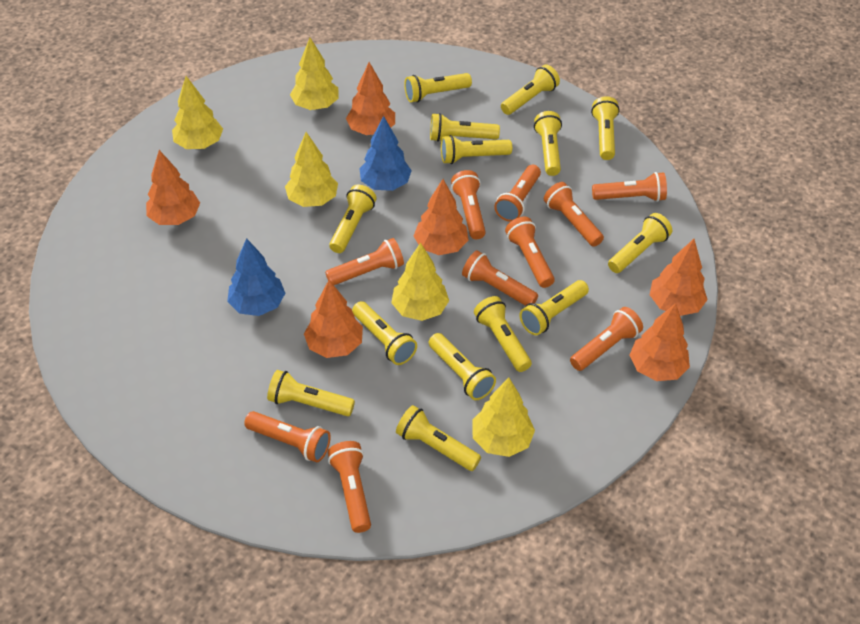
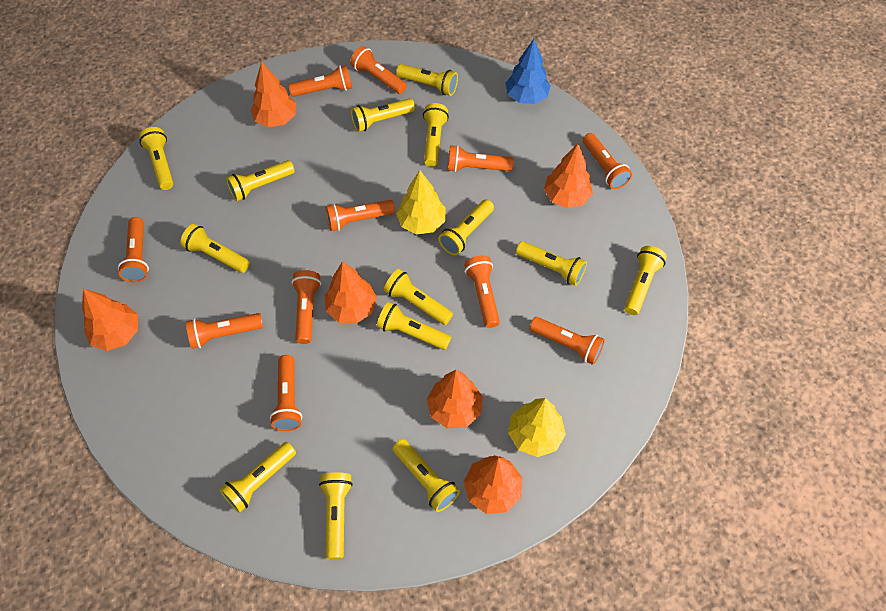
blue tree: 2 -> 1
orange flashlight: 10 -> 11
yellow tree: 5 -> 2

